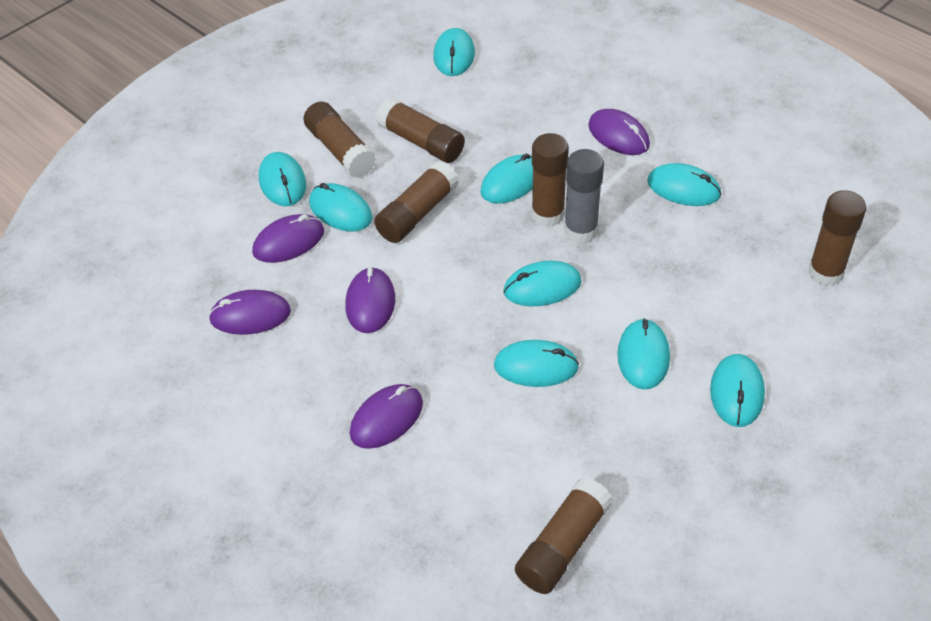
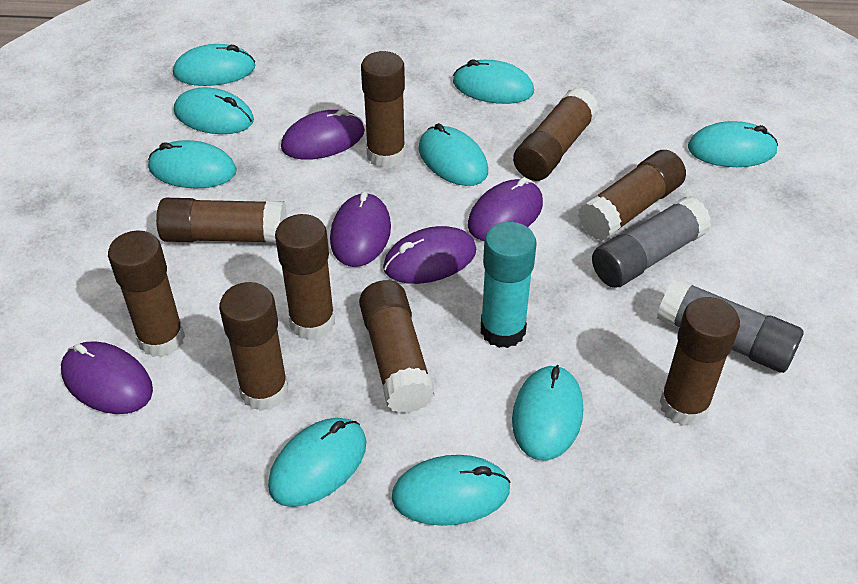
brown glue stick: 6 -> 9
grey glue stick: 1 -> 2
turquoise glue stick: 0 -> 1

